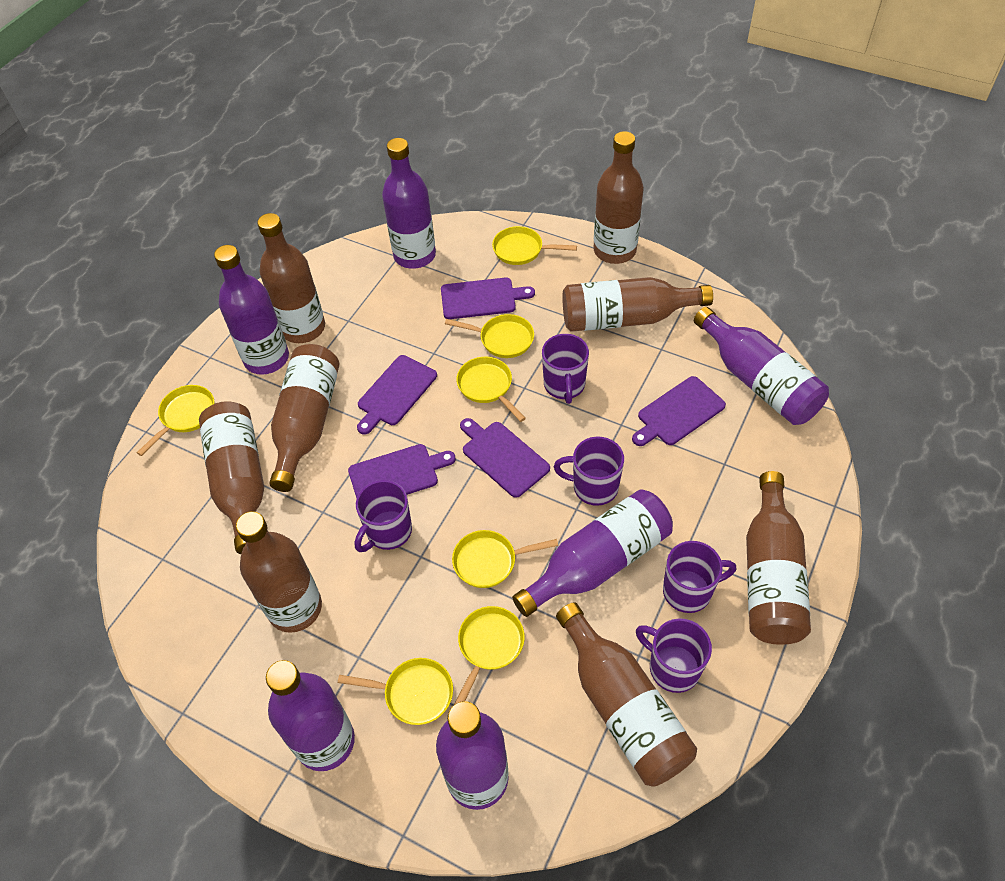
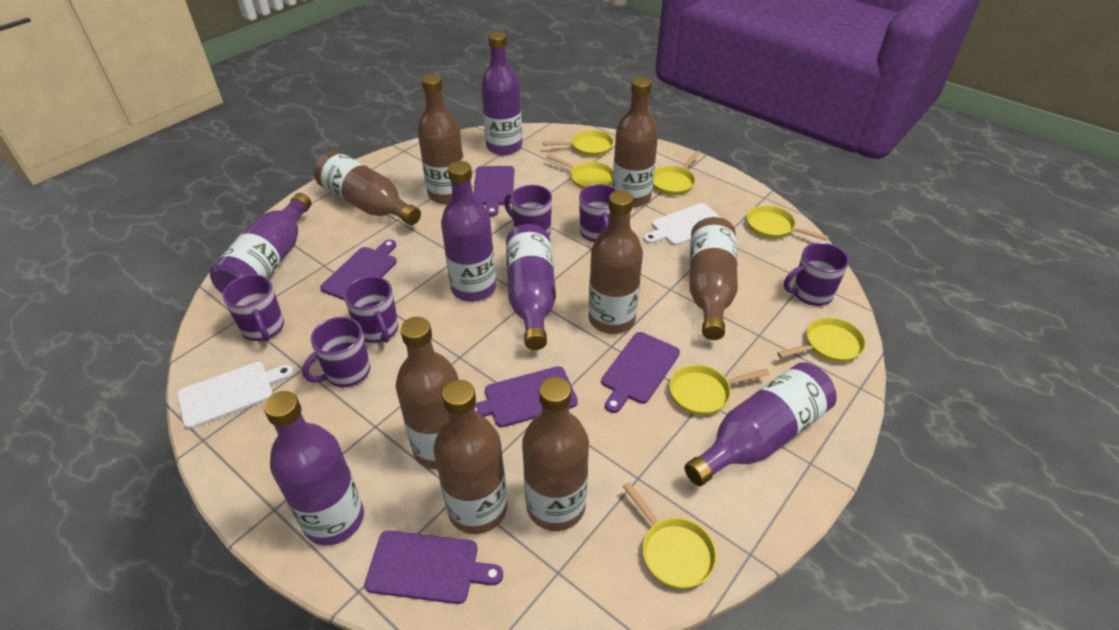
purple mug: 5 -> 6
white cutting board: 0 -> 2

